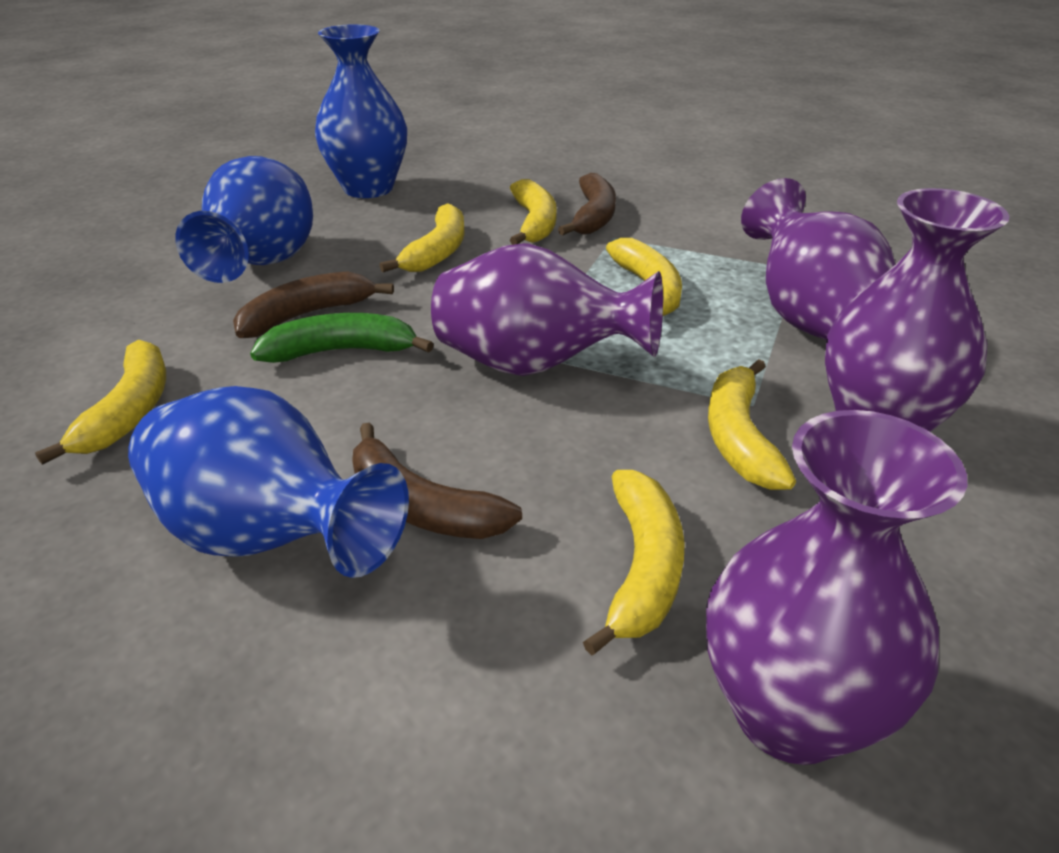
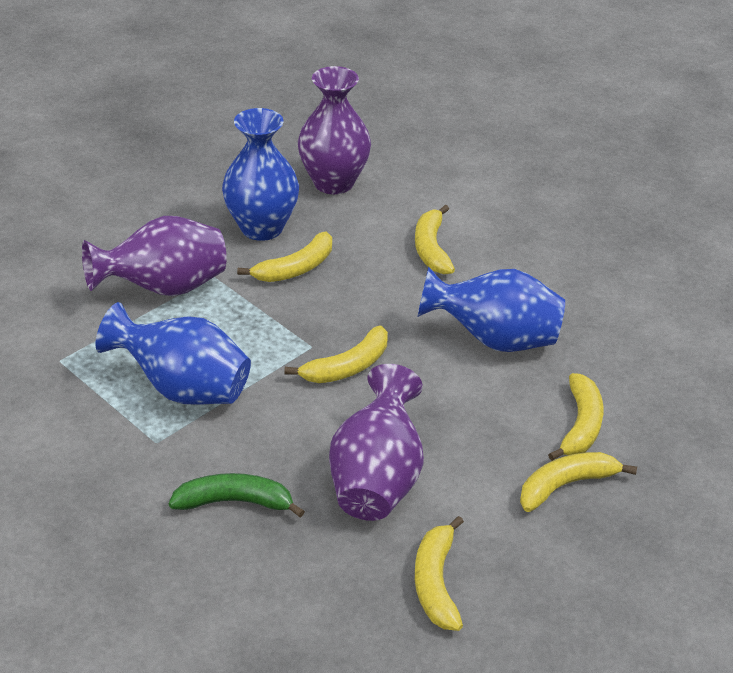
brown banana: 3 -> 0
purple vase: 4 -> 3

